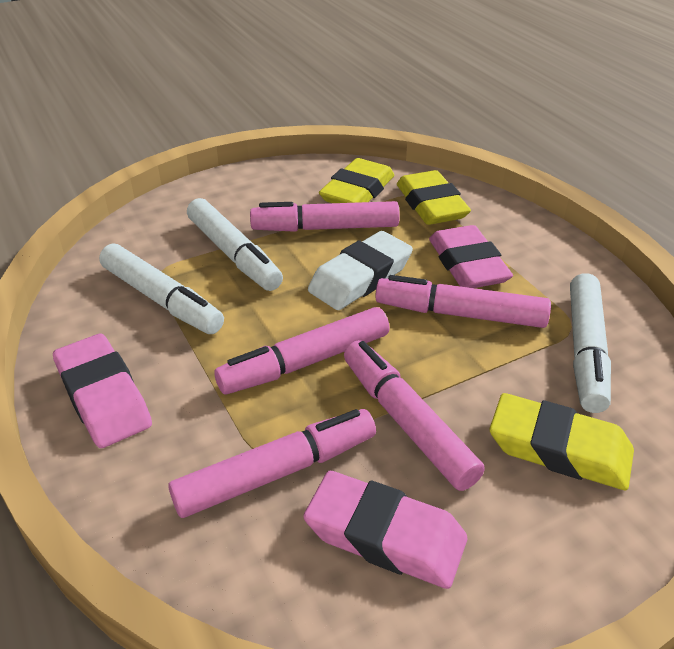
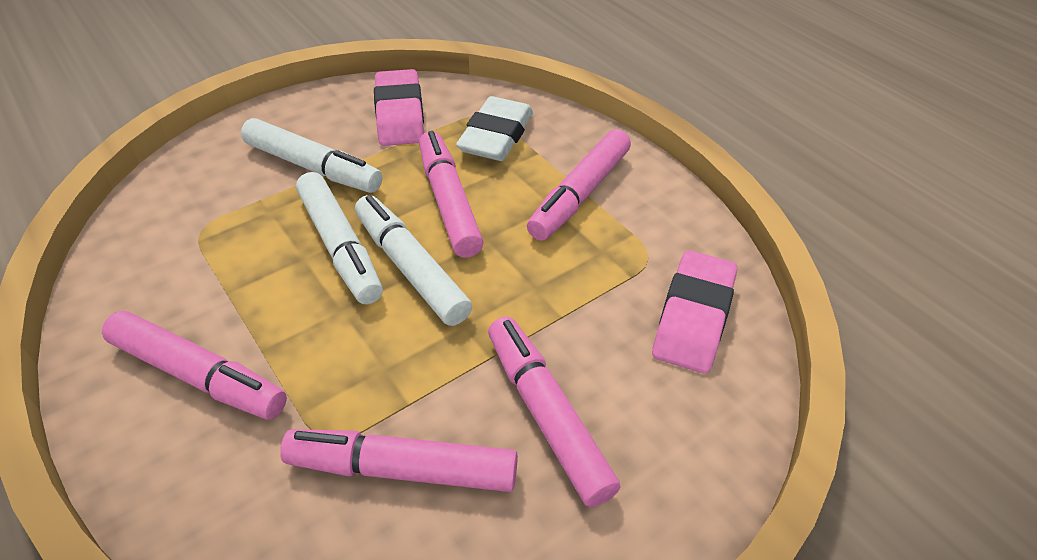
pink eraser: 3 -> 2
yellow eraser: 3 -> 0

